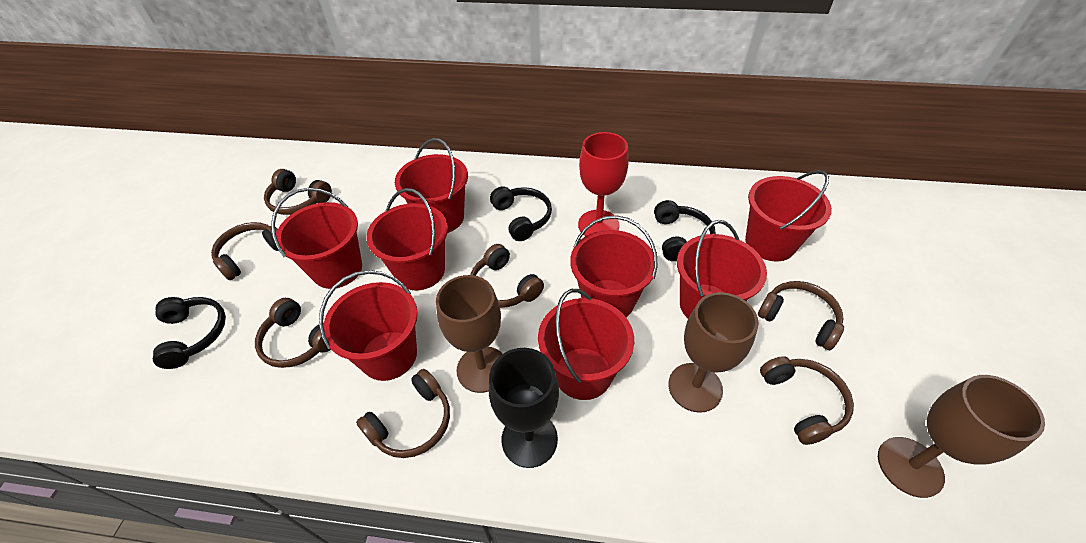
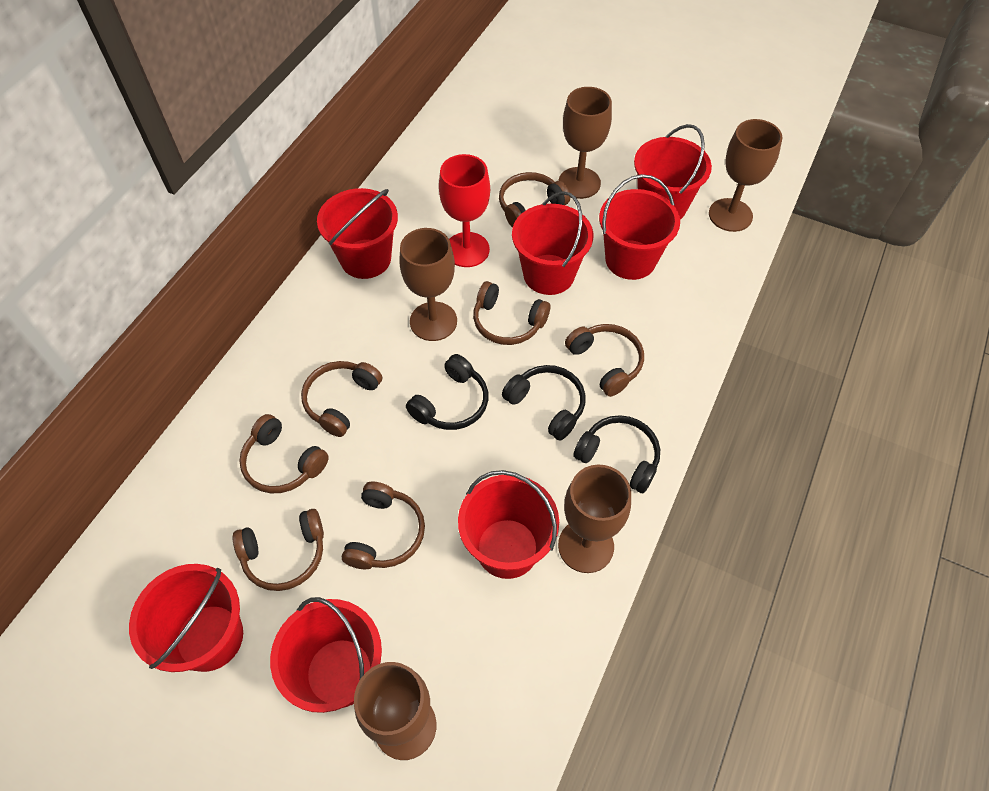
black goblet: 1 -> 0
brown goblet: 3 -> 5
red bucket: 8 -> 7

